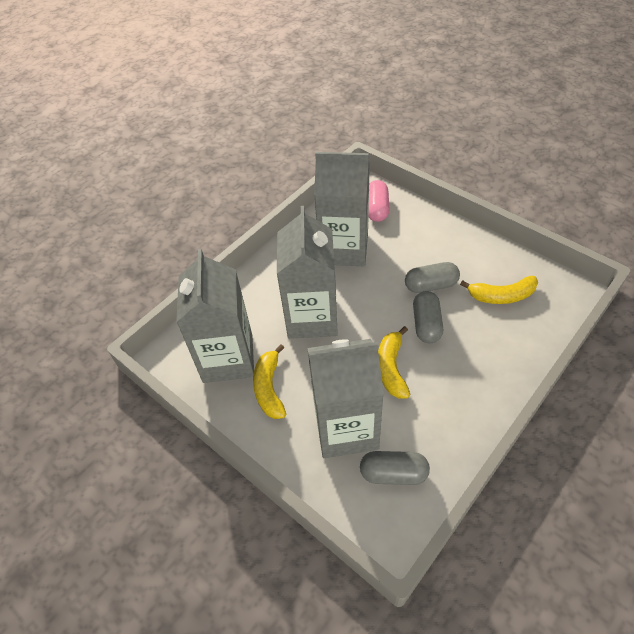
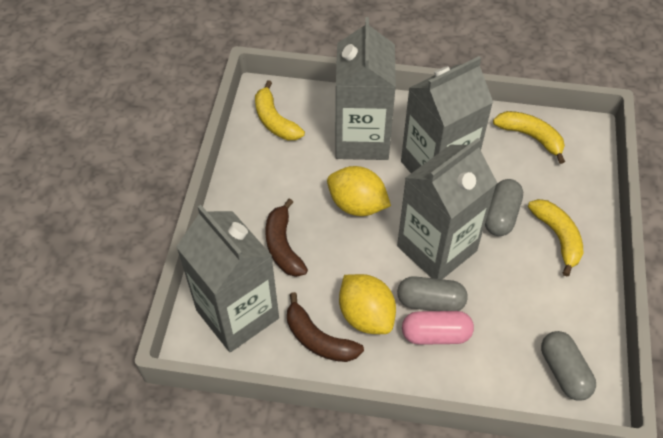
brown banana: 0 -> 2
yellow lemon: 0 -> 2

